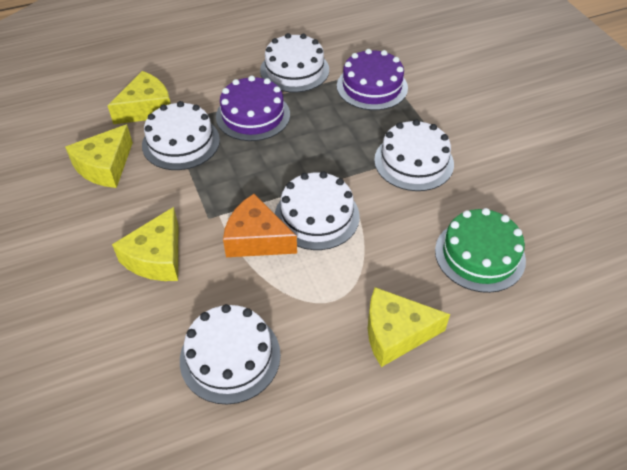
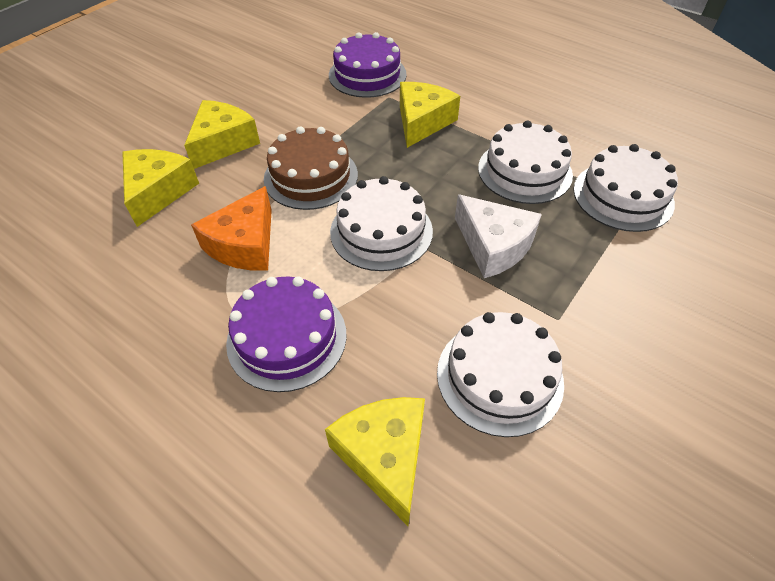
brown cake: 0 -> 1
green cake: 1 -> 0
white cake: 5 -> 4
white cheese: 0 -> 1

